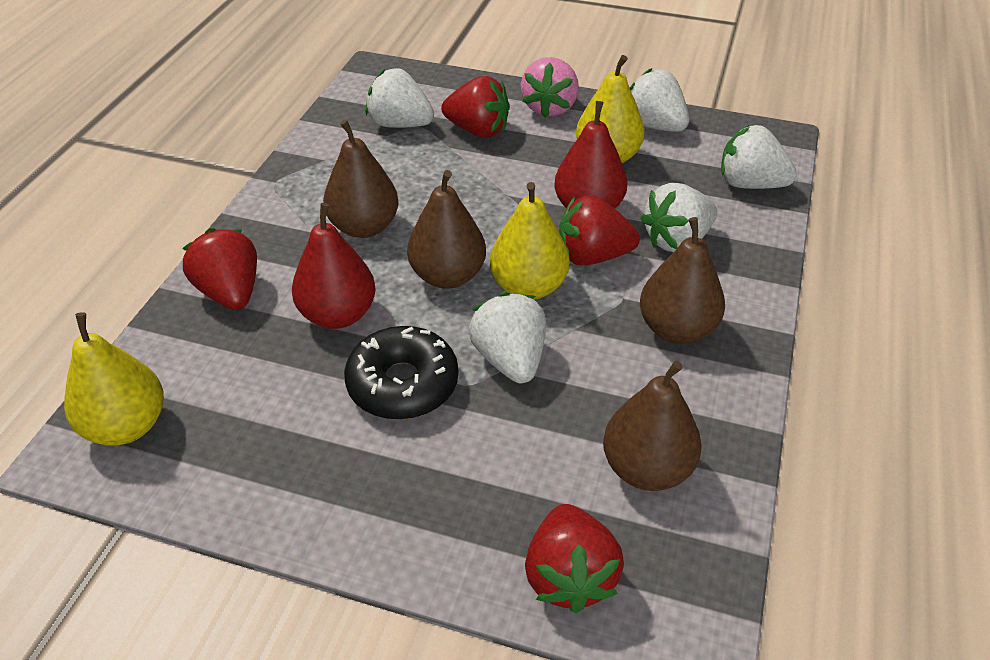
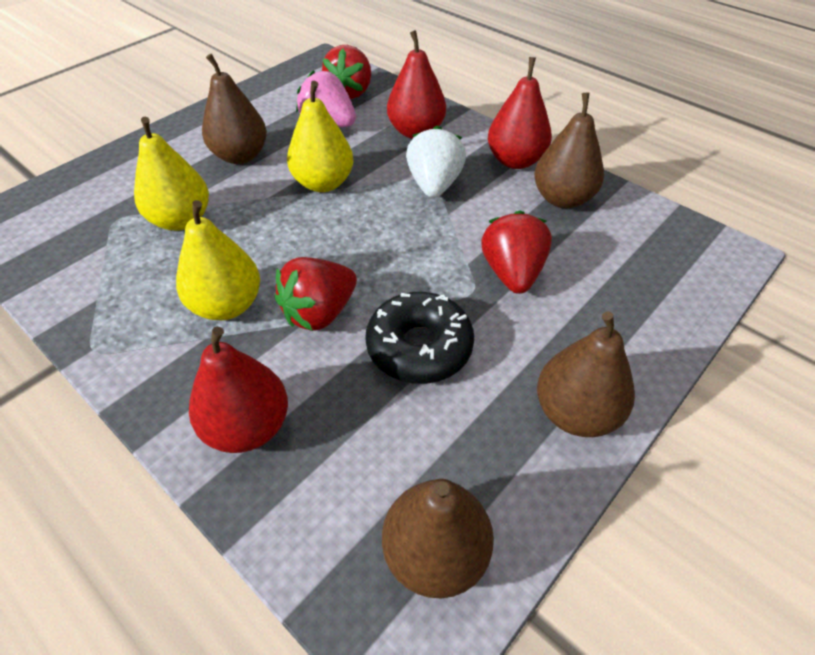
red pear: 2 -> 3
red strawberry: 4 -> 3
white strawberry: 5 -> 1

